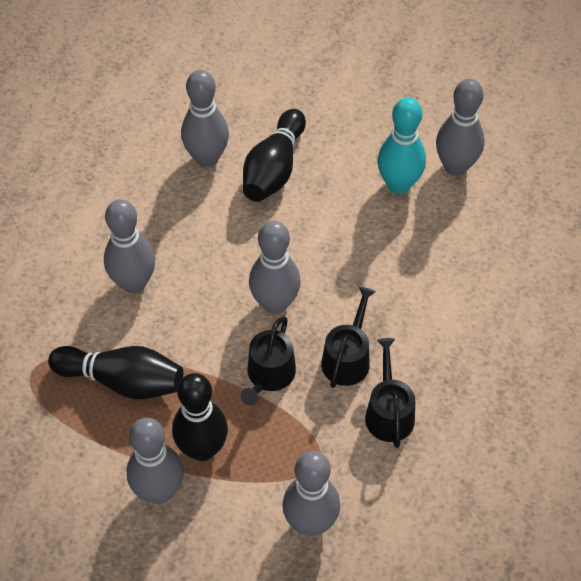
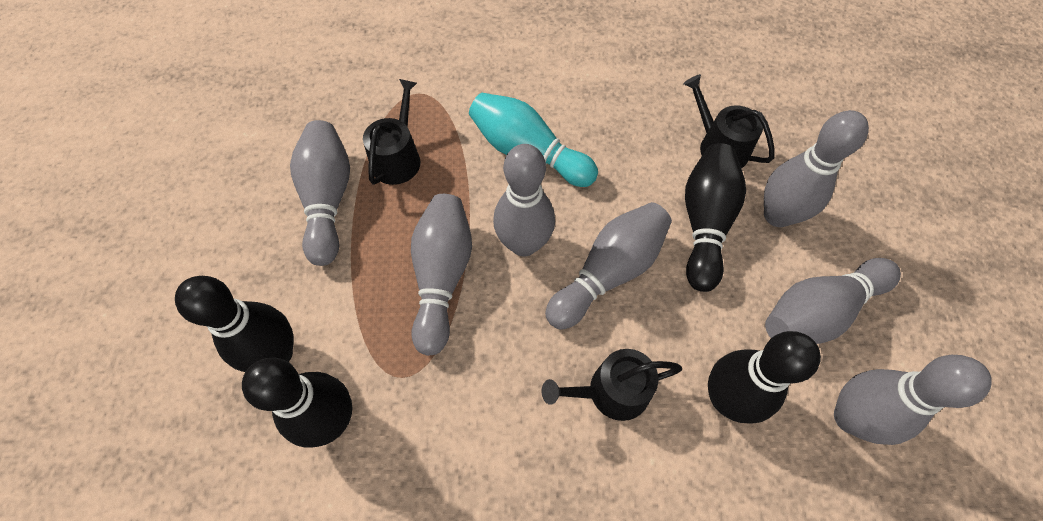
black bowling pin: 3 -> 4
grey bowling pin: 6 -> 7

